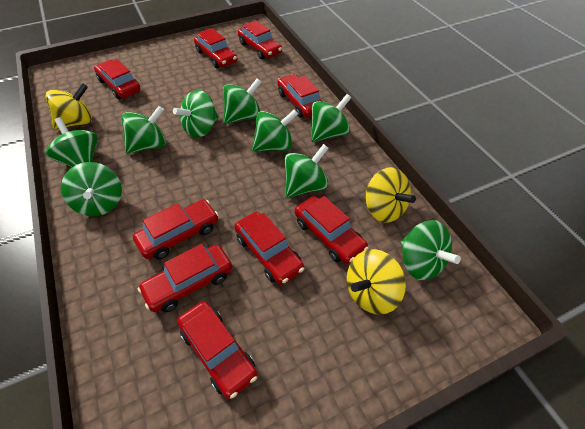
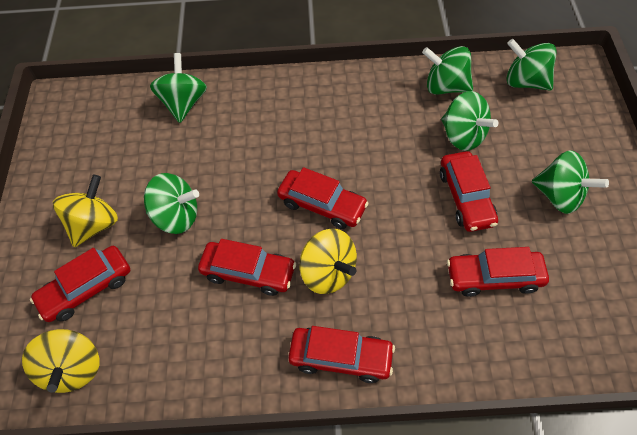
green spinning top: 9 -> 6
red car: 9 -> 6

